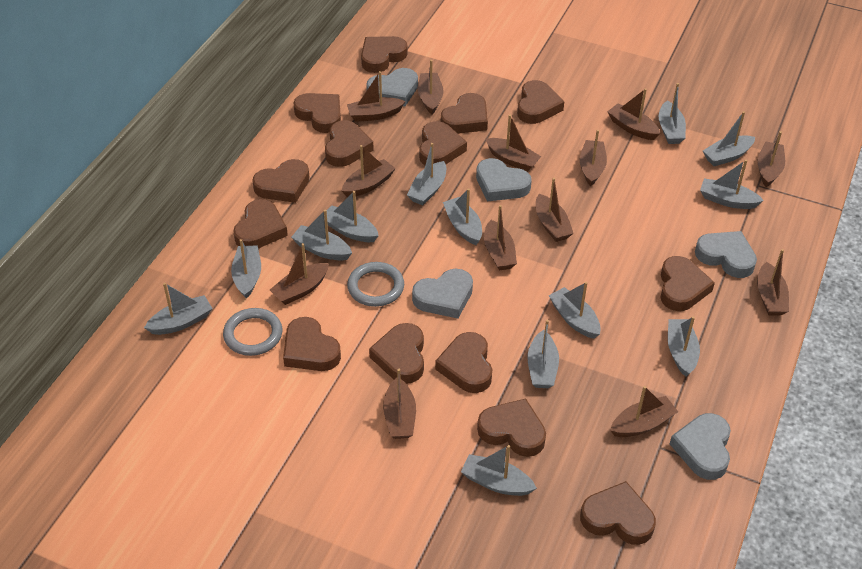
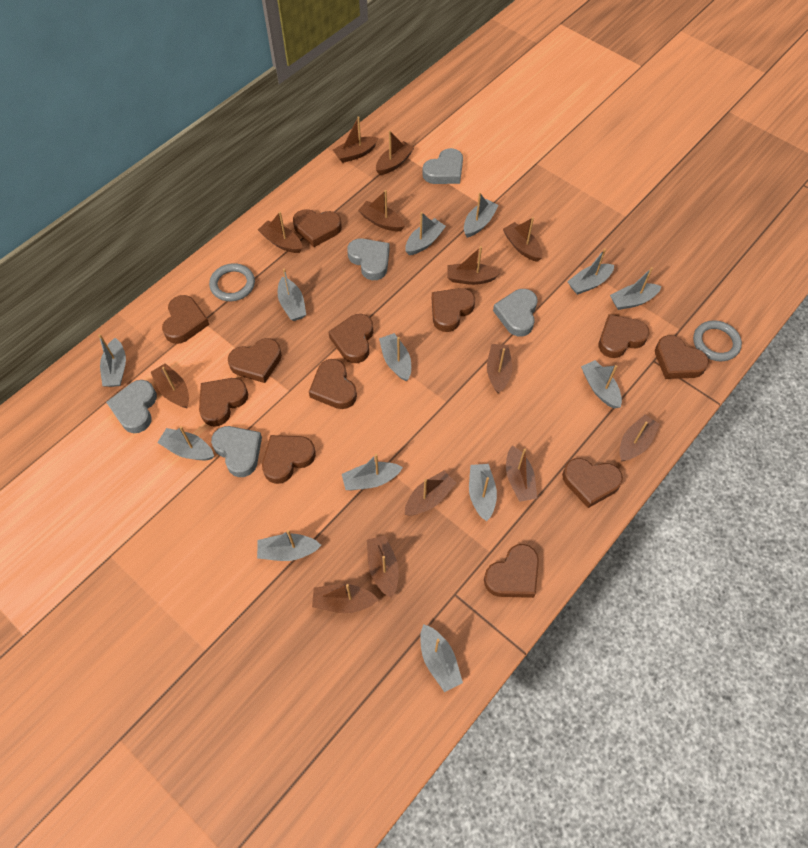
brown heart: 14 -> 12

